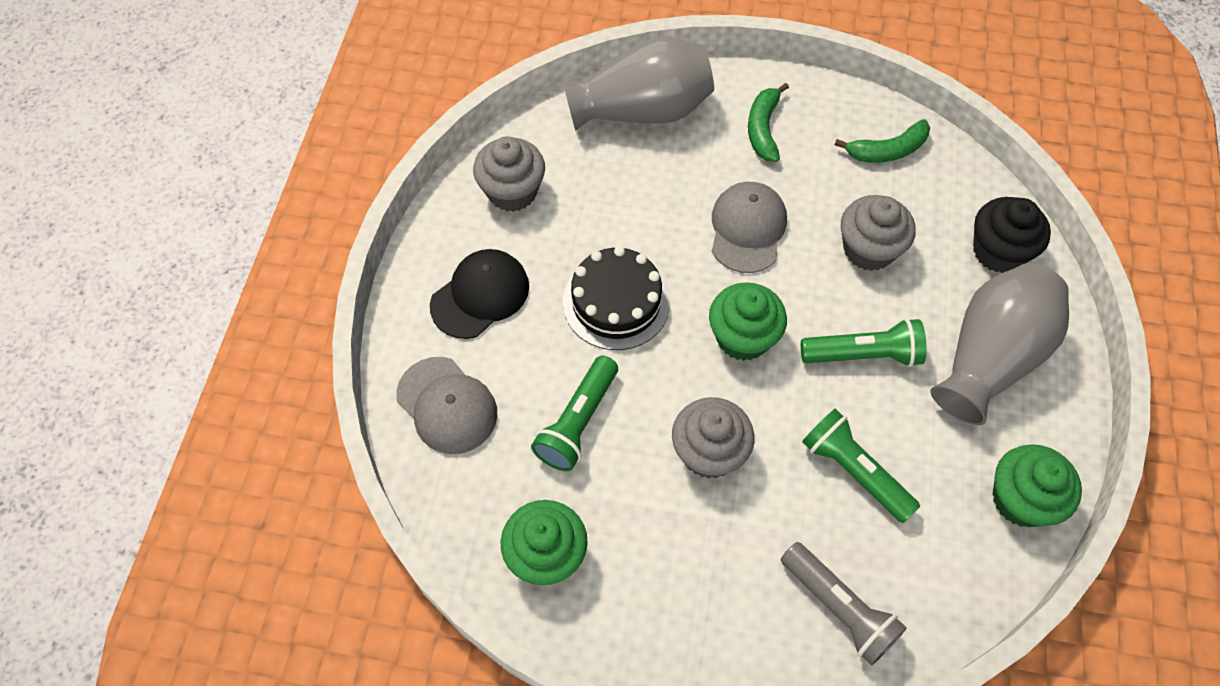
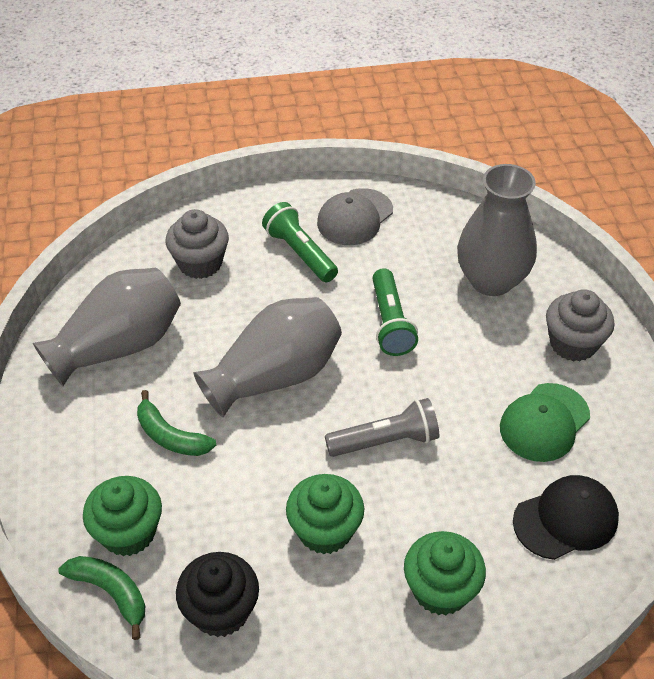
black cake: 1 -> 0
green cap: 0 -> 1
green flashlight: 3 -> 2
grey cap: 2 -> 1
grey cupcake: 3 -> 2
grey vase: 2 -> 3

